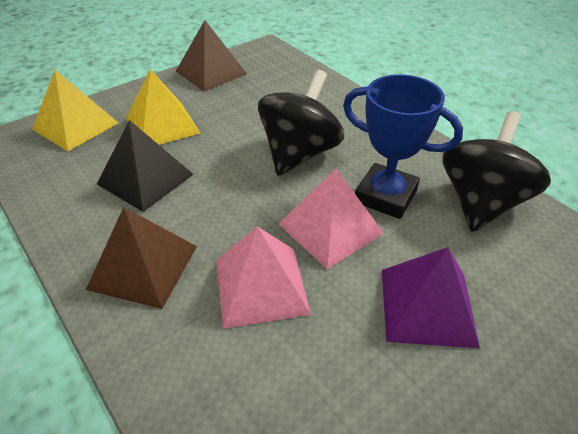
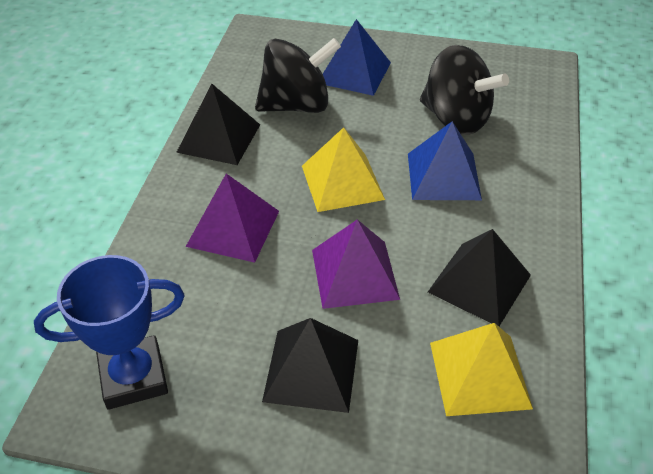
black pyramid: 1 -> 3
blue pyramid: 0 -> 2
brown pyramid: 2 -> 0
pink pyramid: 2 -> 0
purple pyramid: 1 -> 2

